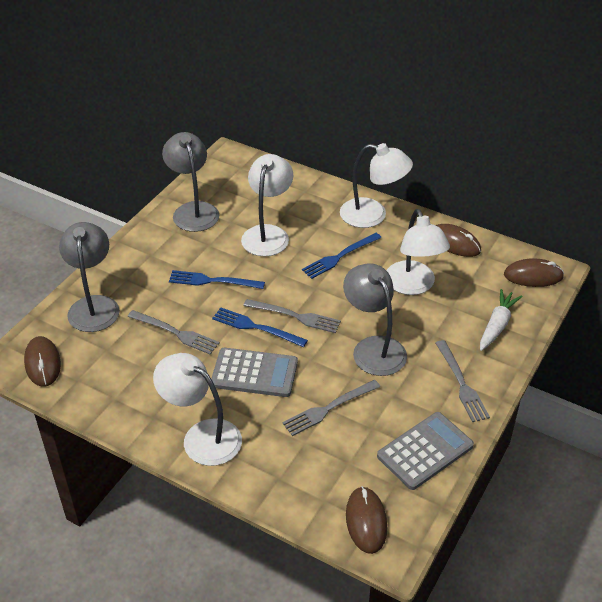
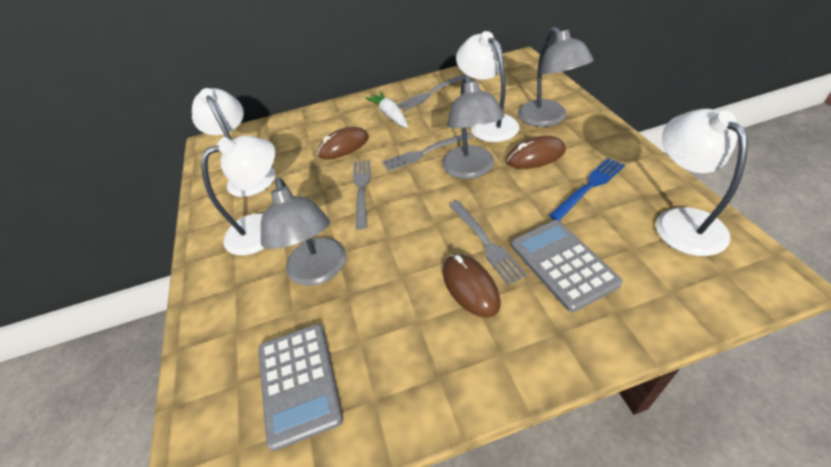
blue fork: 3 -> 1
brown mouse: 4 -> 3

